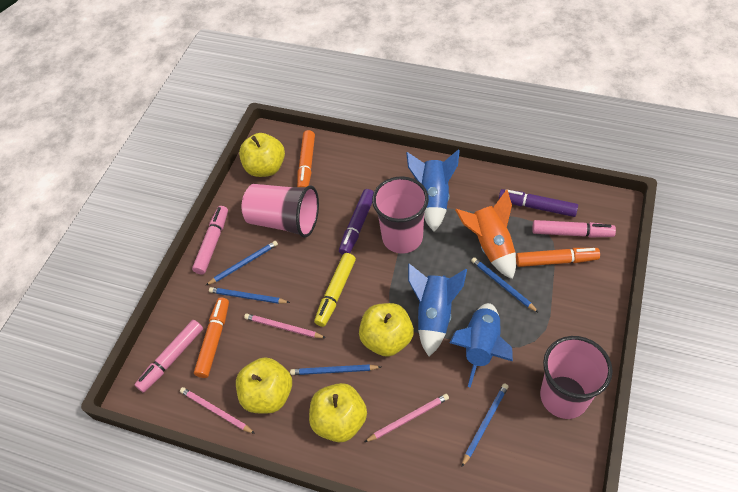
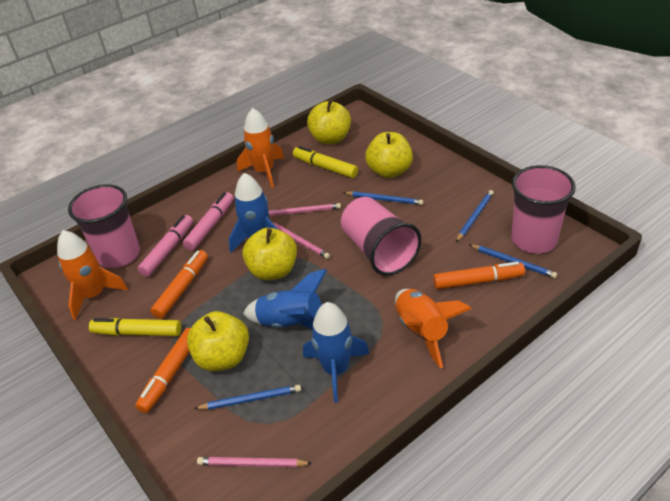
blue pencil: 5 -> 4
orange rocket: 1 -> 3
pink marker: 3 -> 2
purple marker: 2 -> 0
yellow marker: 1 -> 2

